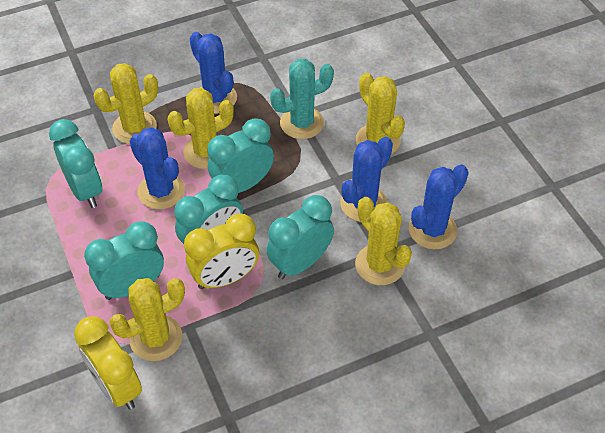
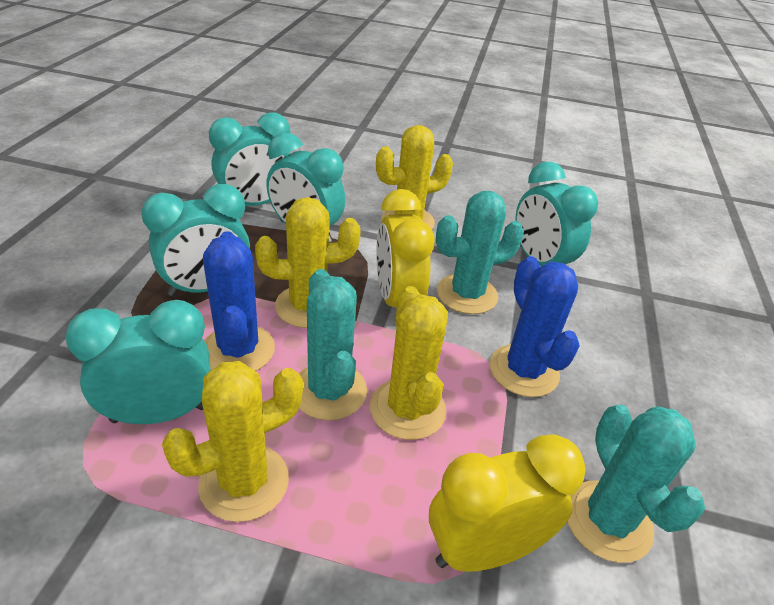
blue cactus: 4 -> 2
turquoise cactus: 1 -> 3
yellow cactus: 5 -> 4

